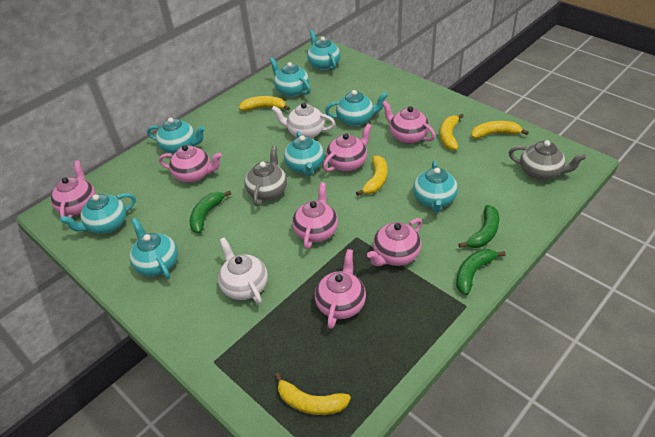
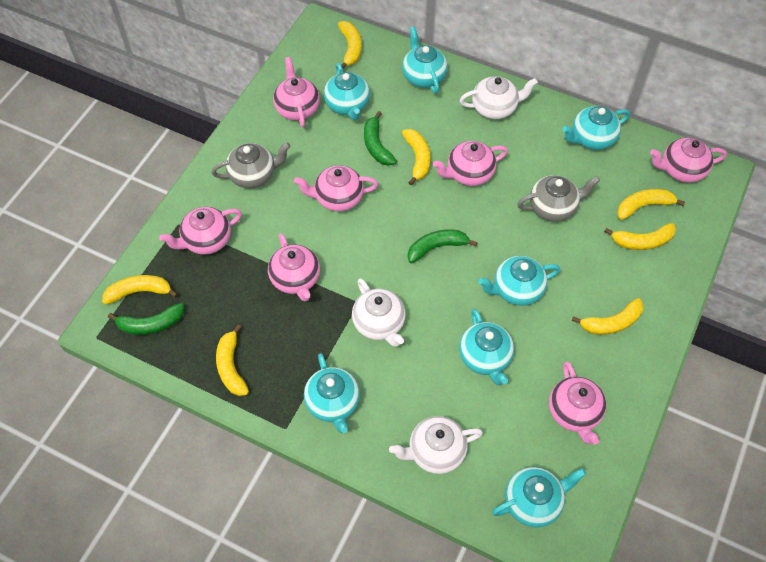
turquoise teapot: 8 -> 7
white teapot: 2 -> 3
yellow banana: 5 -> 7

